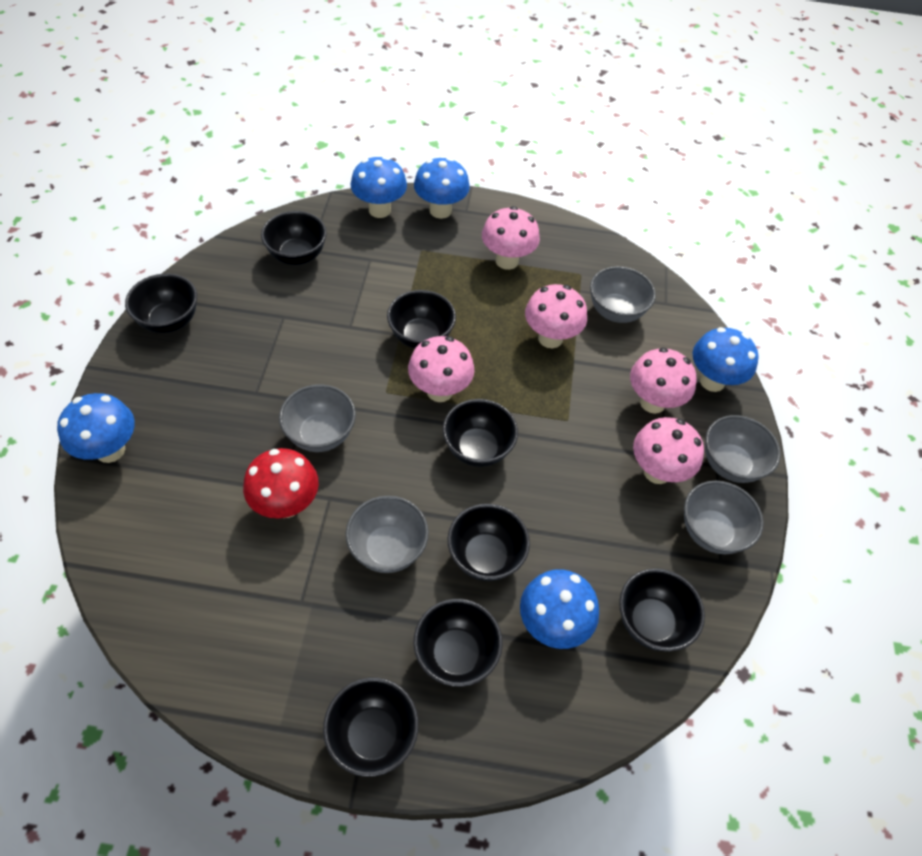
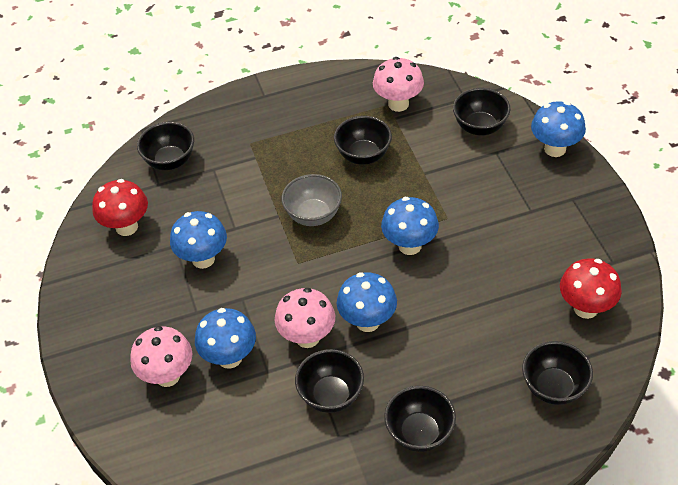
black bowl: 8 -> 6
grey bowl: 5 -> 1
pink mushroom: 5 -> 3
red mushroom: 1 -> 2

